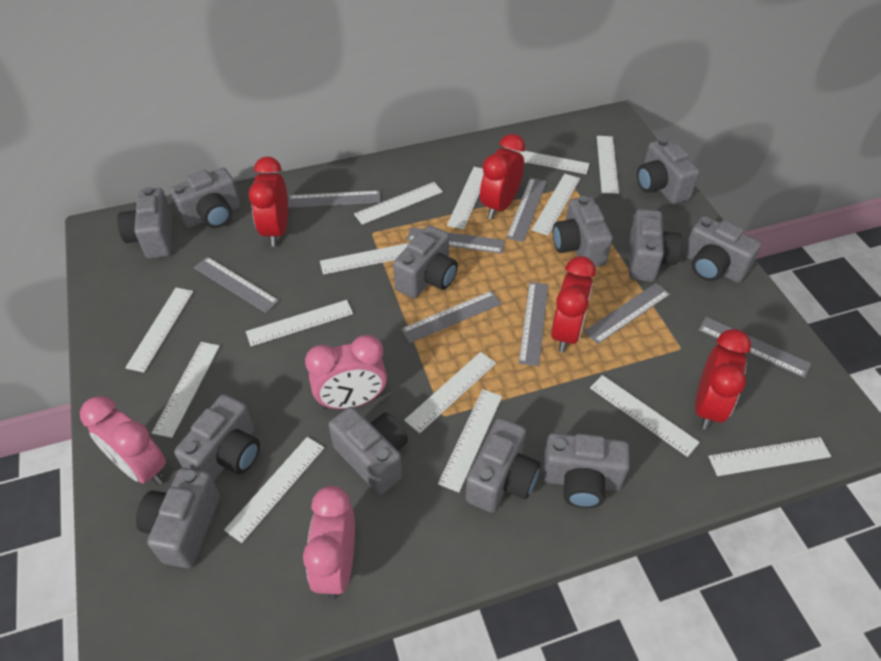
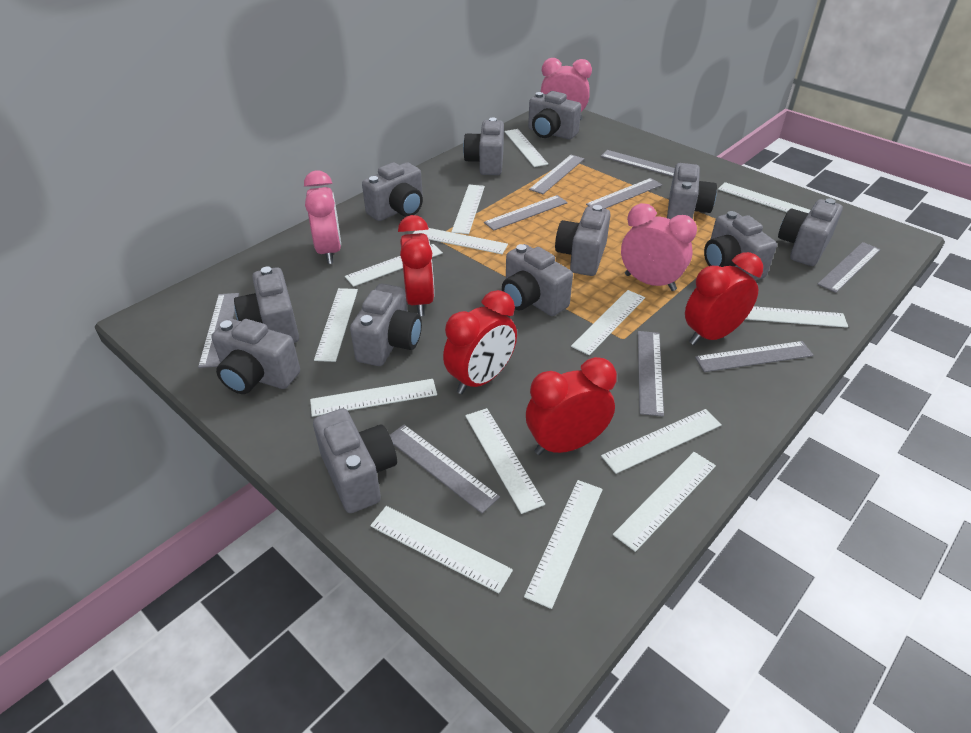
grey ruler: 8 -> 9

